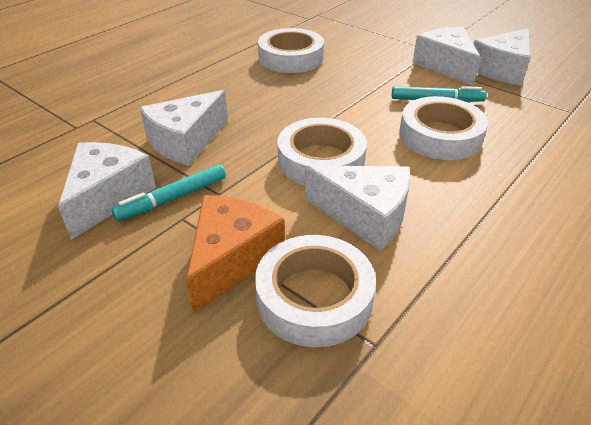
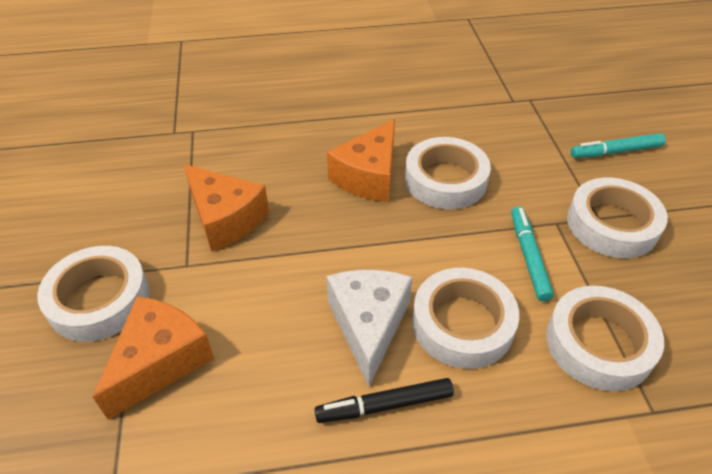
black marker: 0 -> 1
orange cheese: 1 -> 3
white cheese: 5 -> 1
white tape: 4 -> 5

